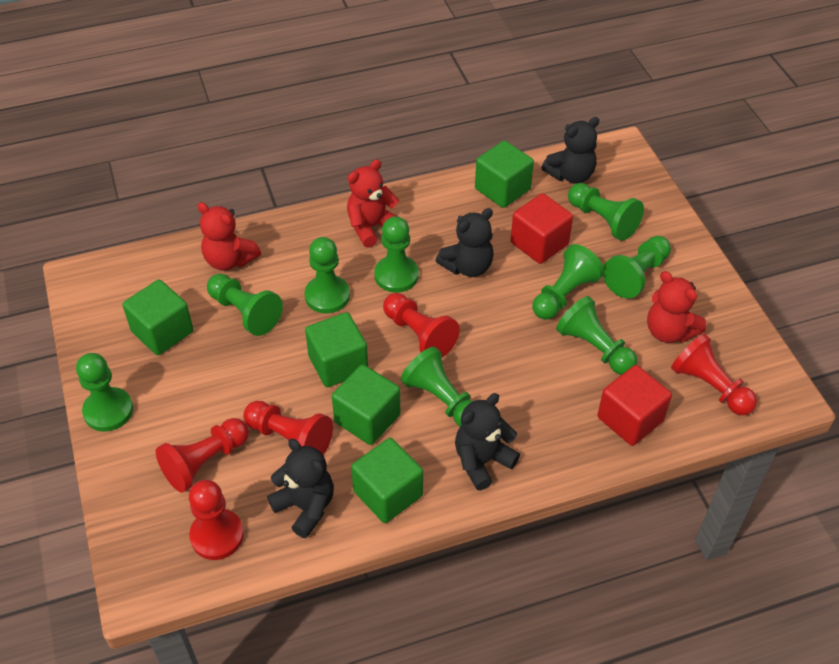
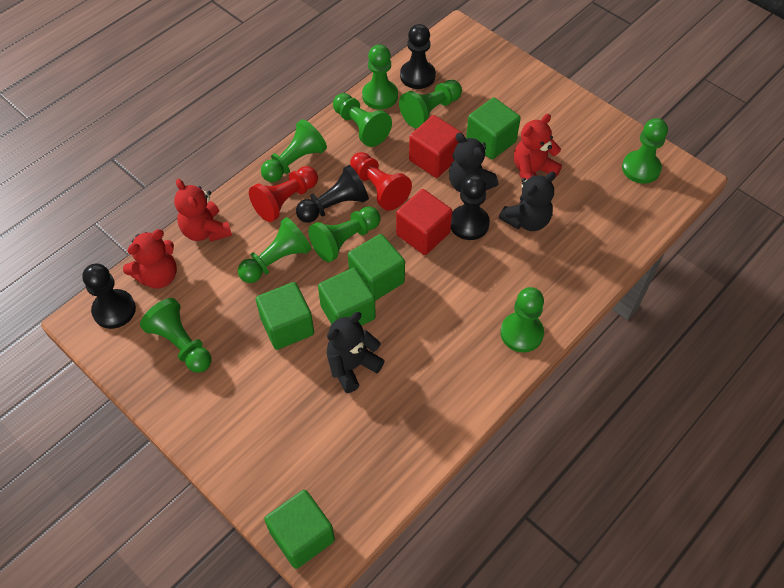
black pawn: 0 -> 4
black teddy bear: 4 -> 3
red pawn: 5 -> 2

